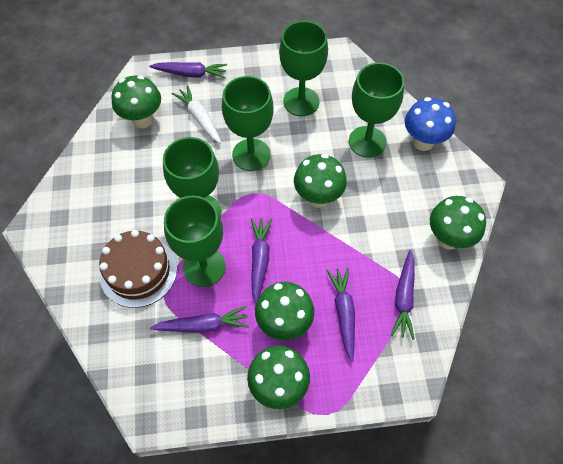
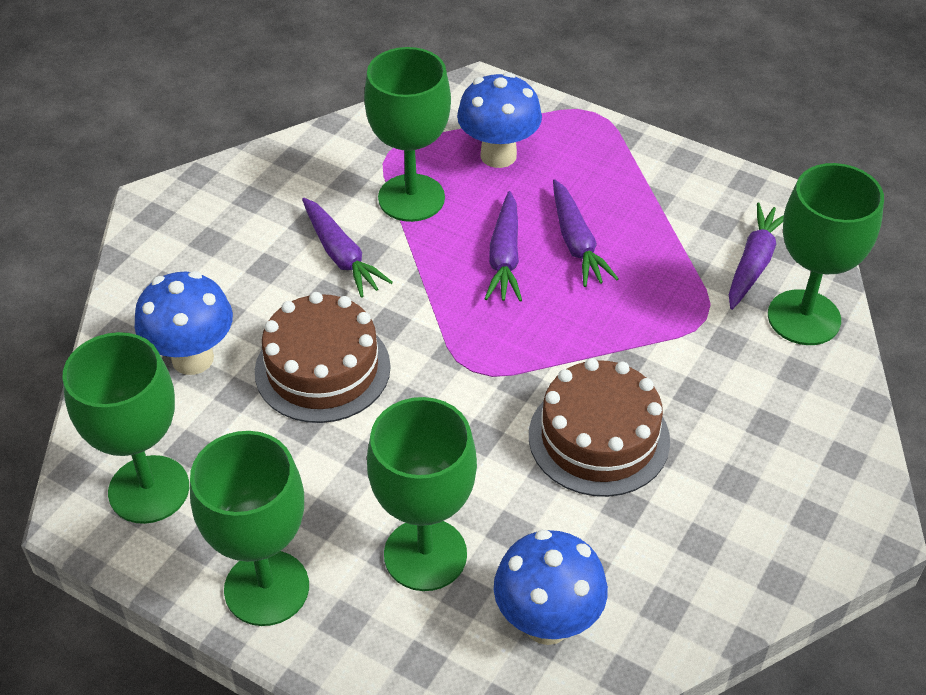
blue mushroom: 1 -> 3
brown cake: 1 -> 2
green mushroom: 5 -> 0
purple carrot: 5 -> 4
white carrot: 1 -> 0

